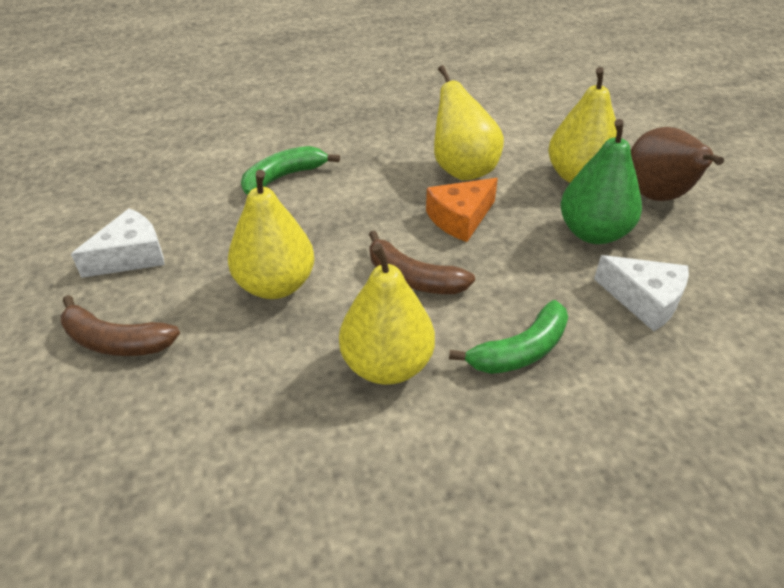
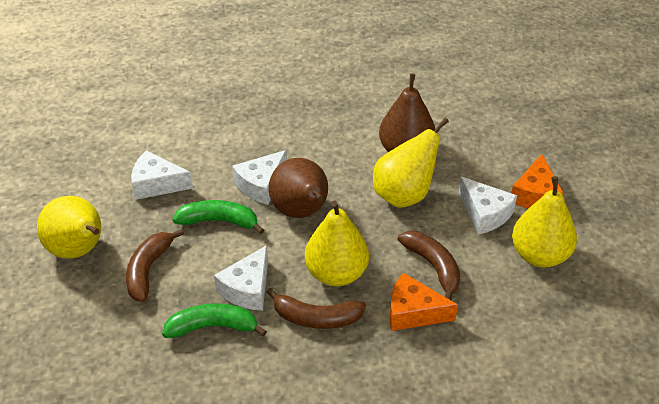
brown banana: 2 -> 3
brown pear: 1 -> 2
green pear: 1 -> 0
orange cheese: 1 -> 2
white cheese: 2 -> 4

